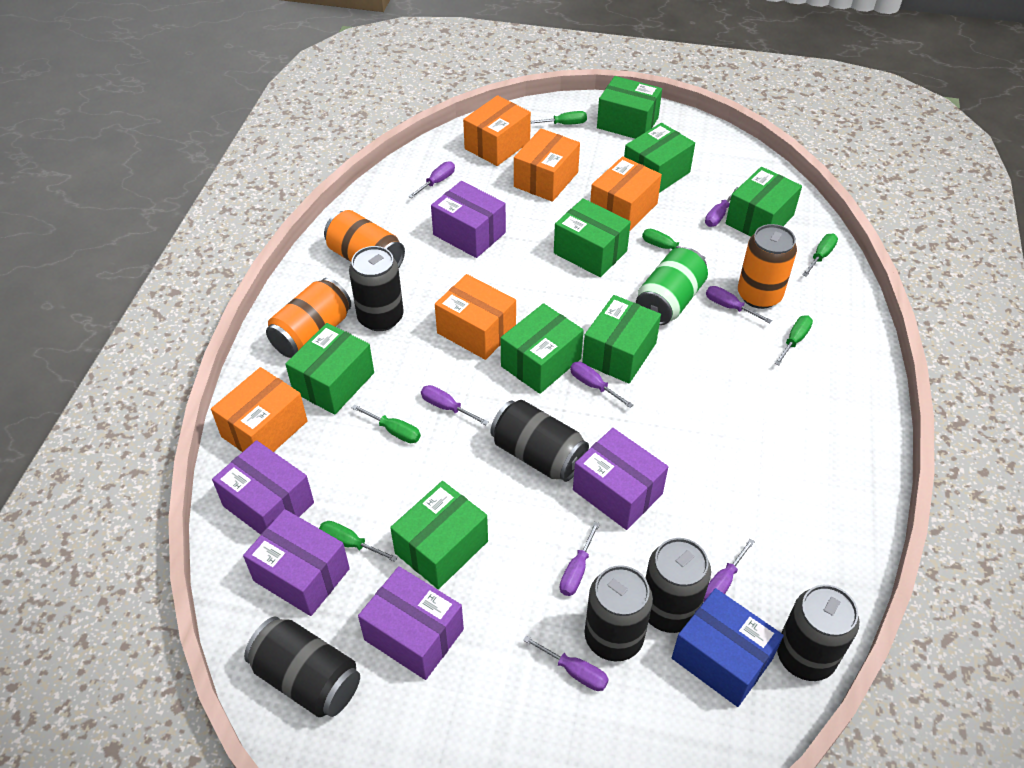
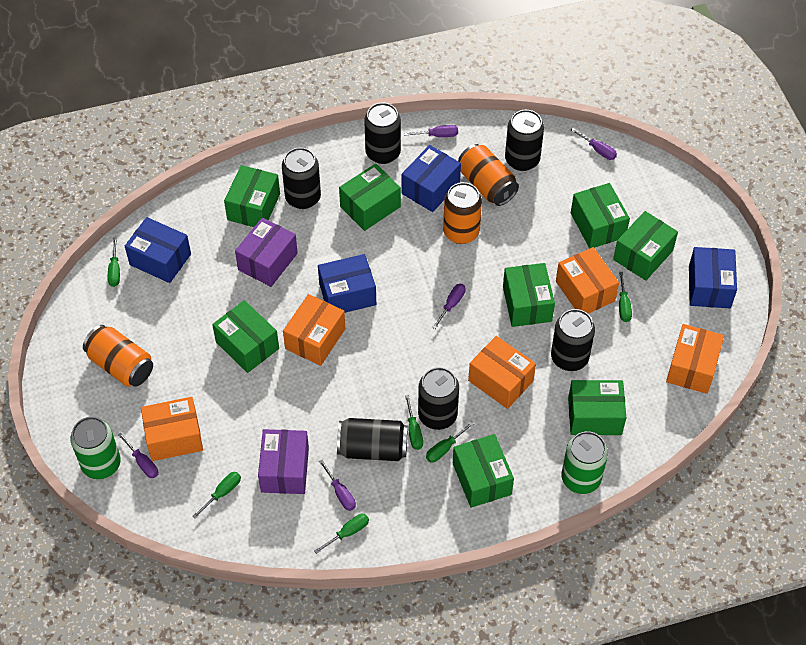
blue box: 1 -> 4
green can: 1 -> 2
purple box: 5 -> 2
purple screwdriver: 8 -> 5

